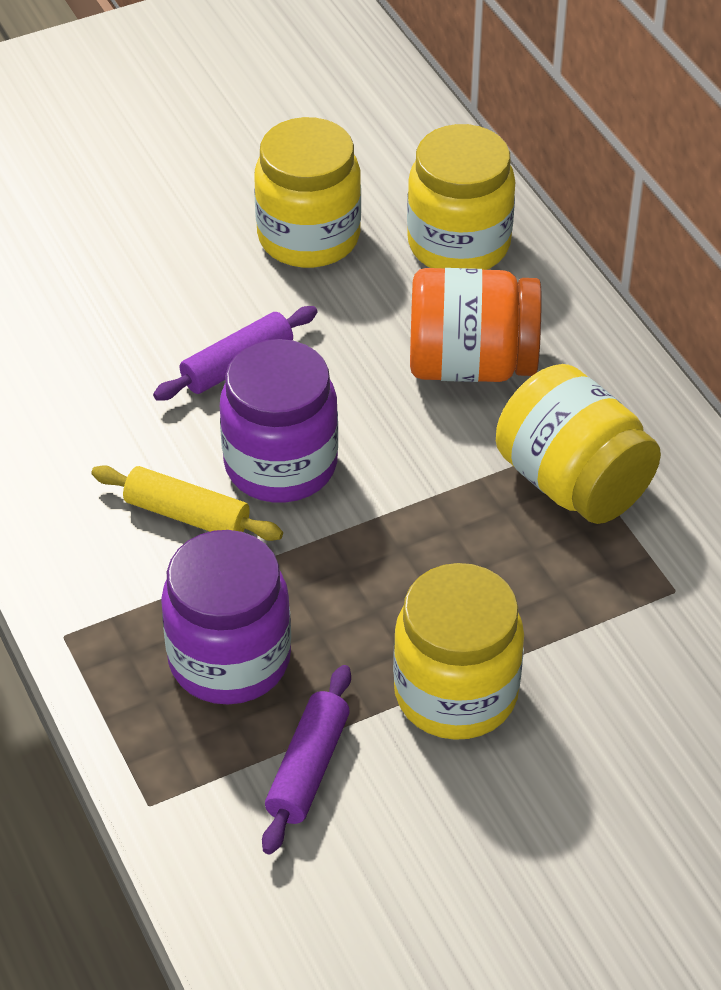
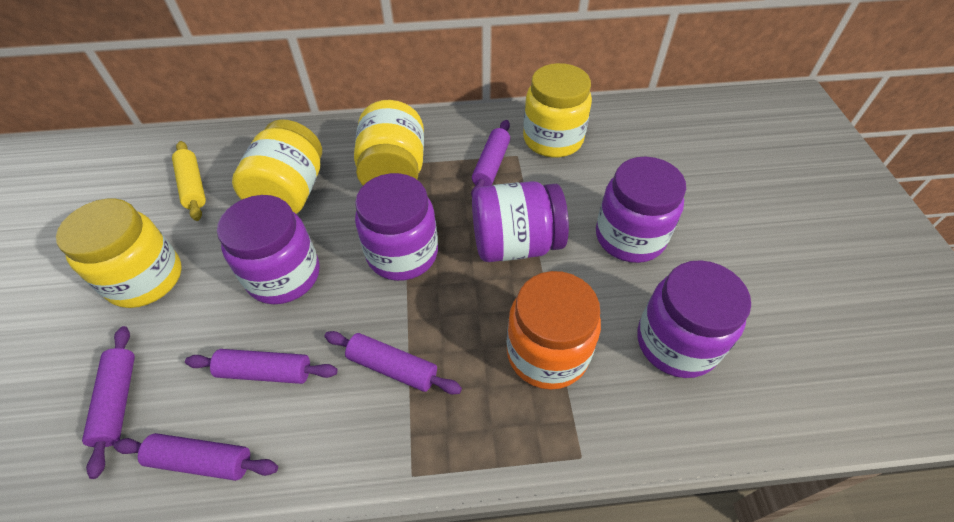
purple jar: 2 -> 5
purple rolling pin: 2 -> 5

